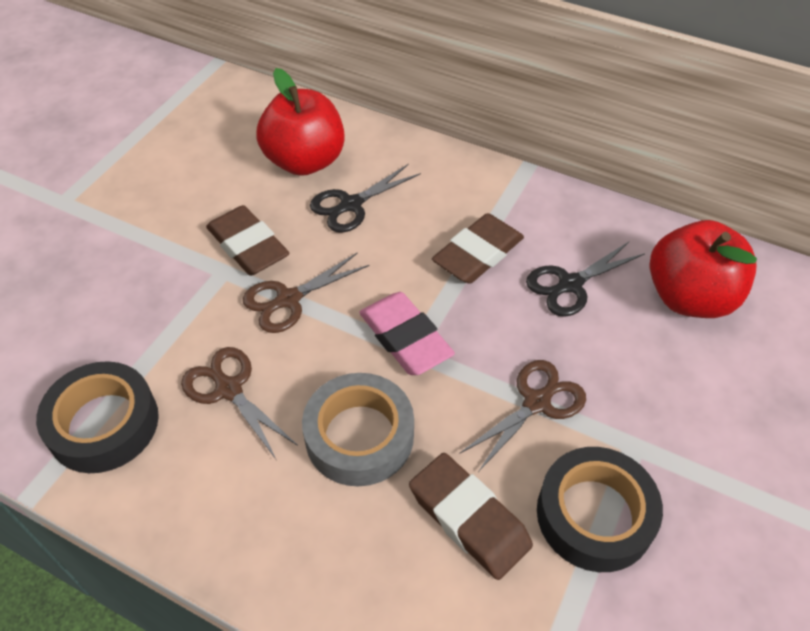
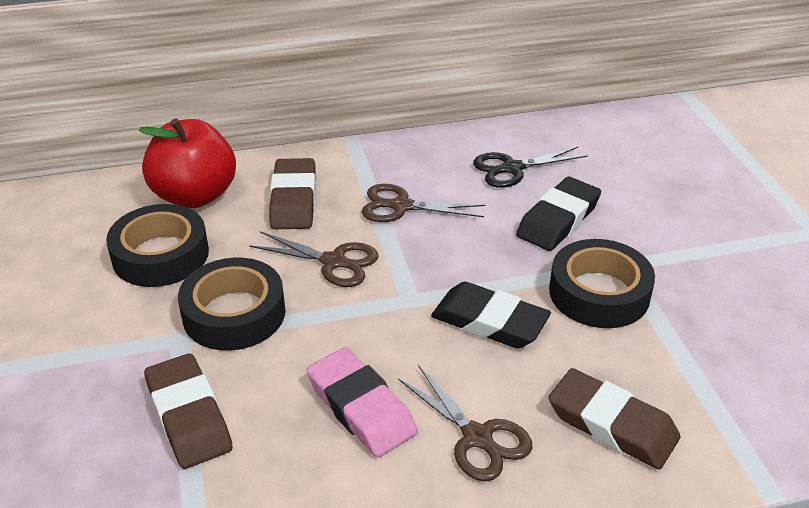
black eraser: 0 -> 2
black scissors: 2 -> 1
black tape: 2 -> 3
grey tape: 1 -> 0
red apple: 2 -> 1

